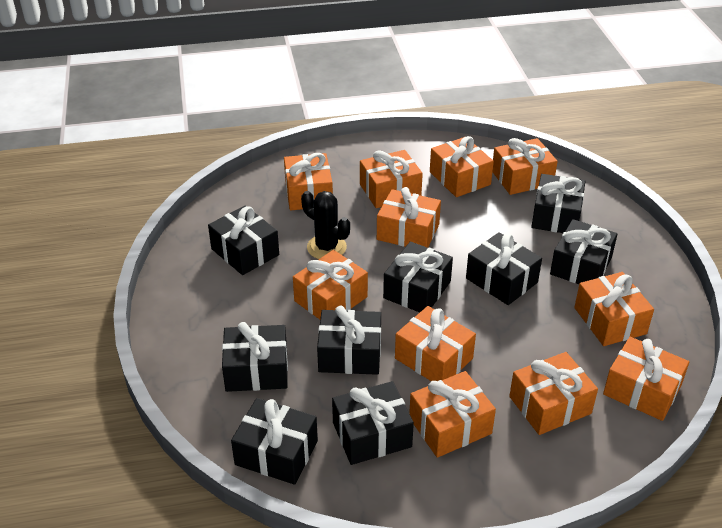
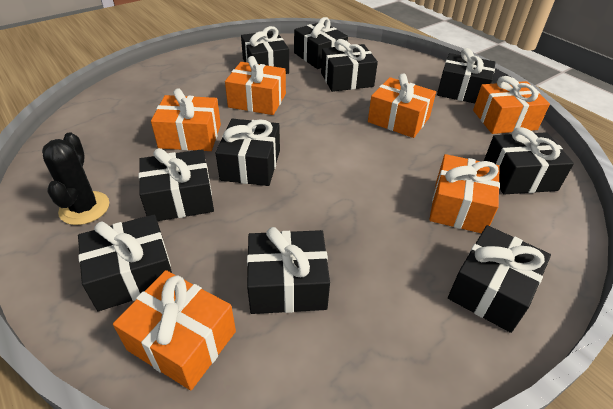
black gift: 9 -> 10
orange gift: 11 -> 6

